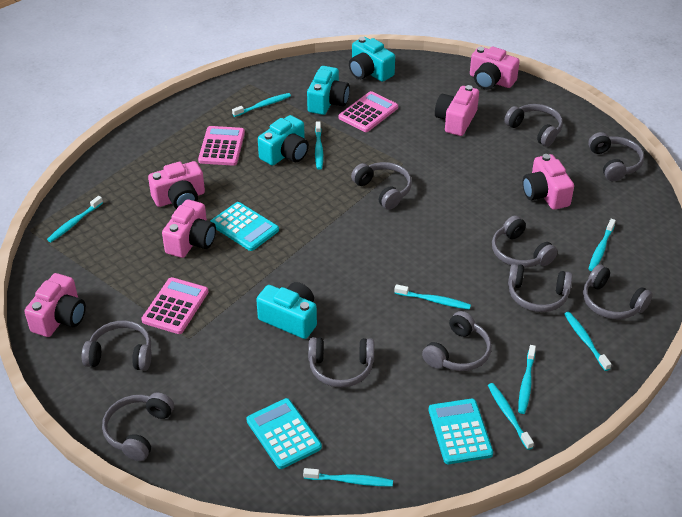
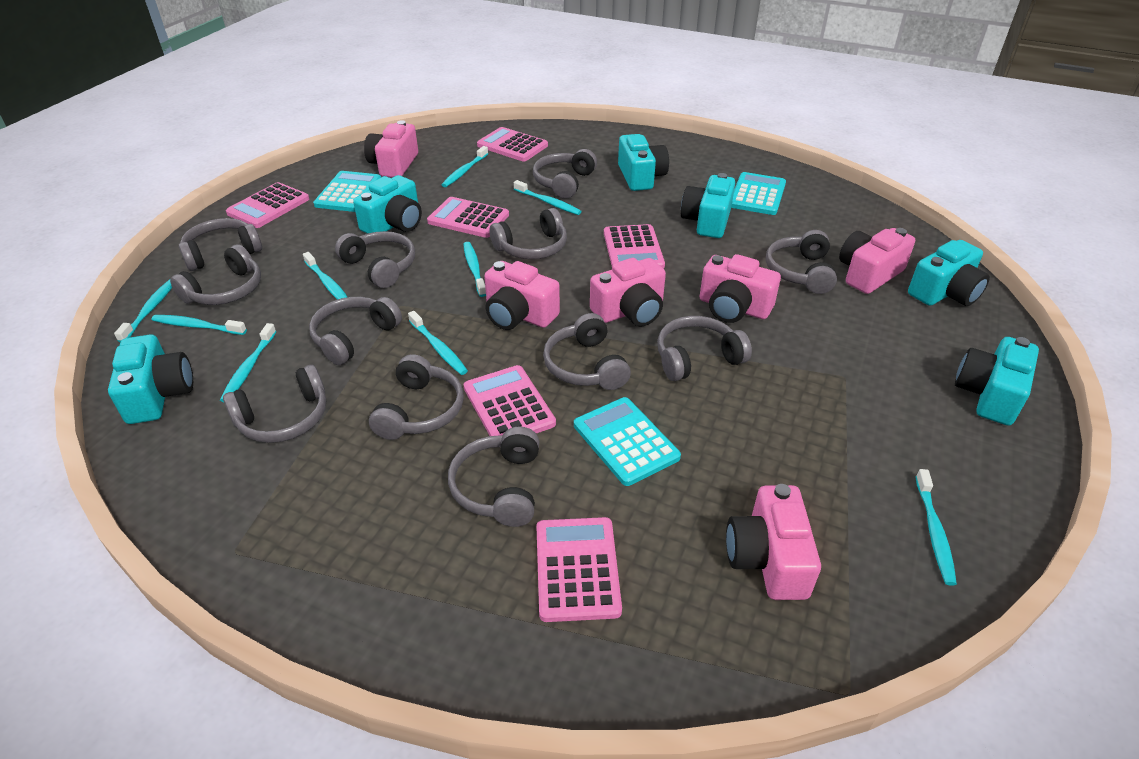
grey headphones: 10 -> 12
pink calculator: 3 -> 6
turquoise camera: 4 -> 6

